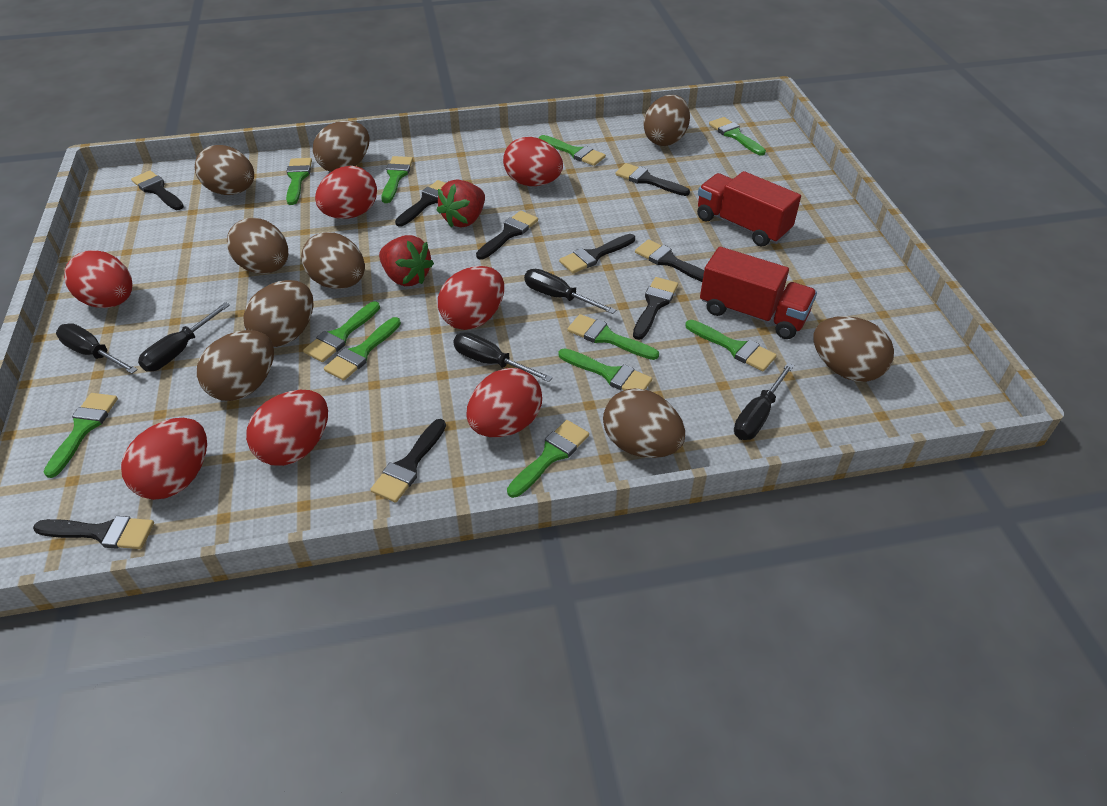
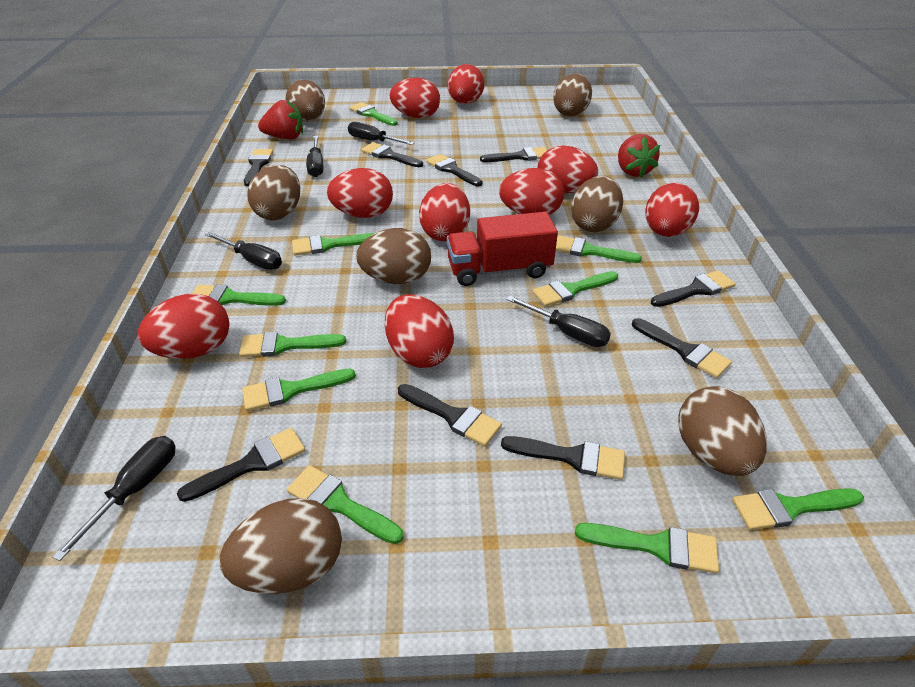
brown egg: 9 -> 7
green brush: 11 -> 10
red egg: 7 -> 9
red truck: 2 -> 1

